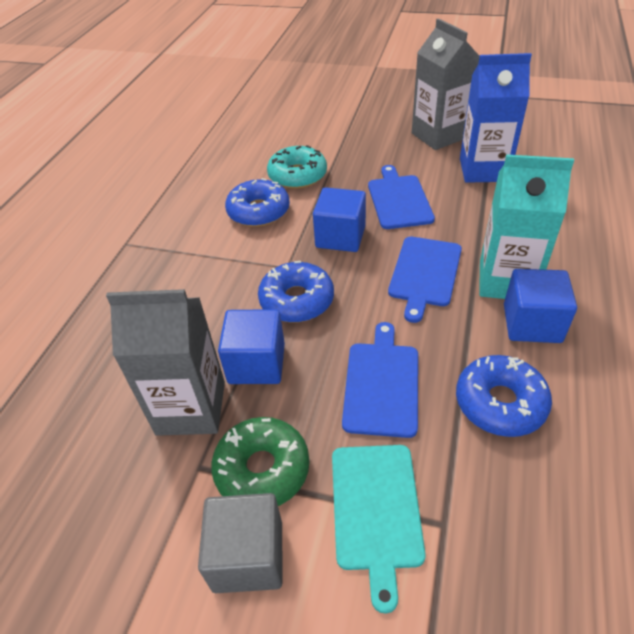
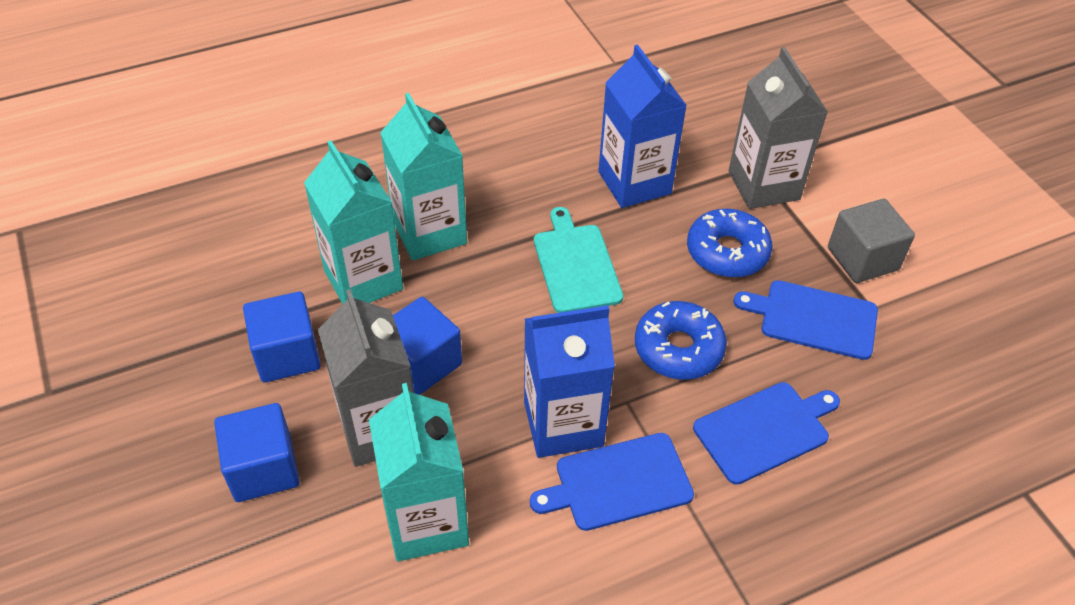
blue carton: 1 -> 2
blue donut: 3 -> 2
green donut: 1 -> 0
turquoise carton: 1 -> 3
turquoise donut: 1 -> 0

